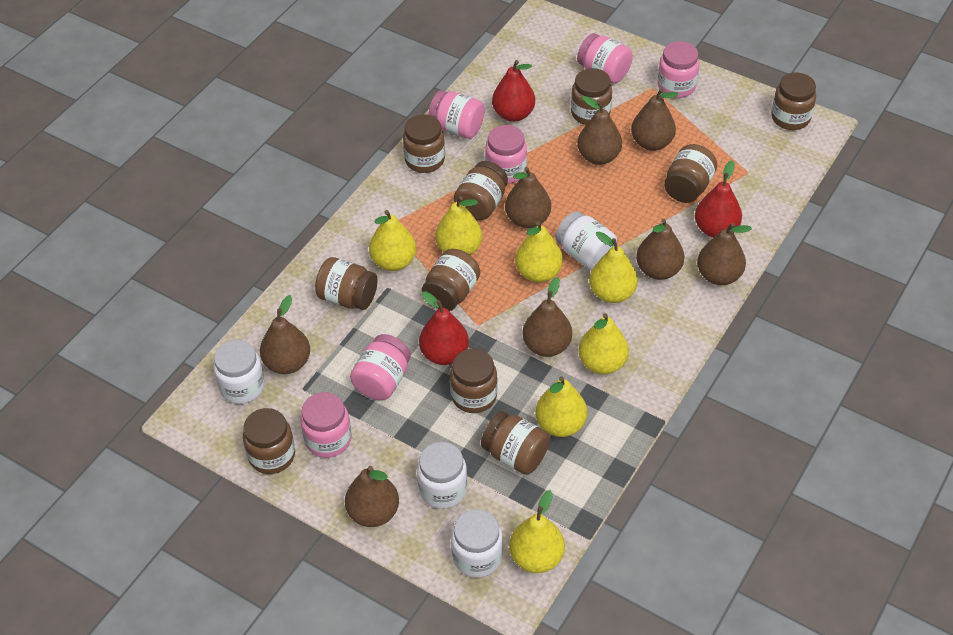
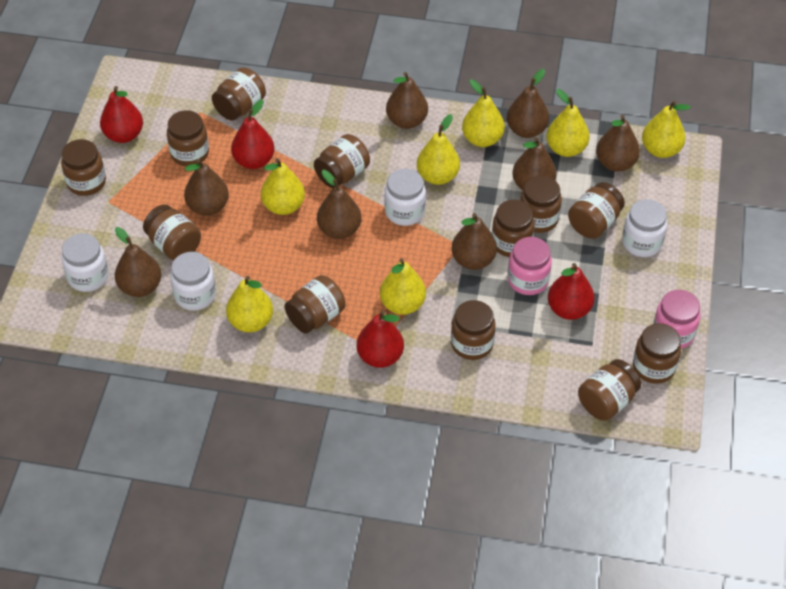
brown jar: 10 -> 12
pink jar: 6 -> 2
red pear: 3 -> 4

